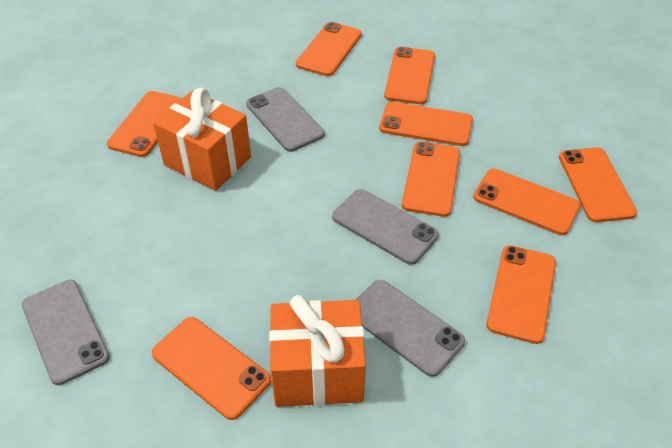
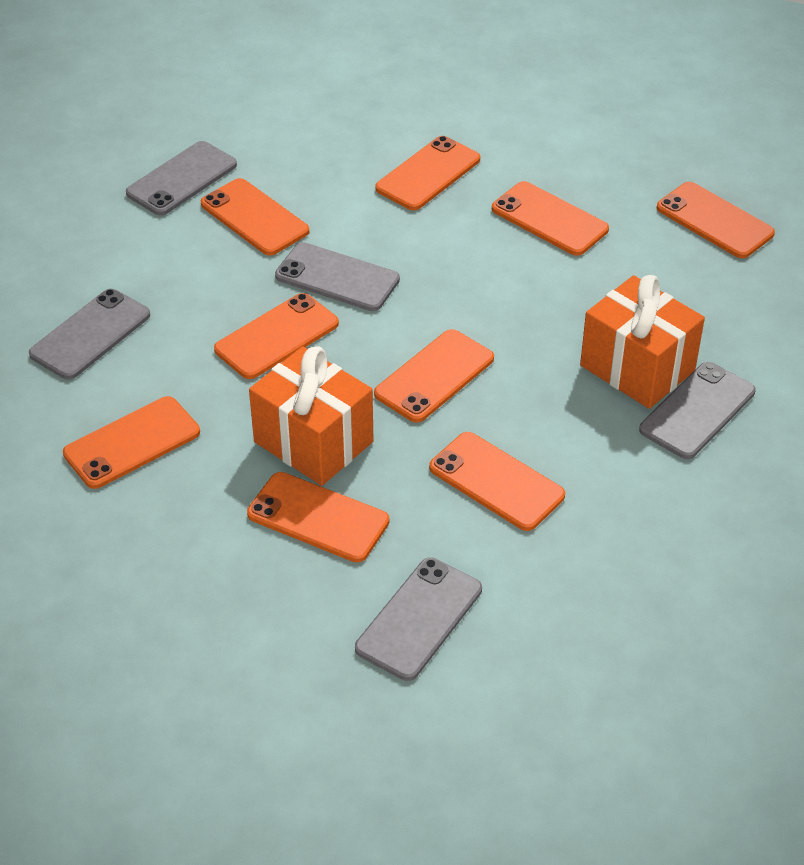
grey phone: 4 -> 5

